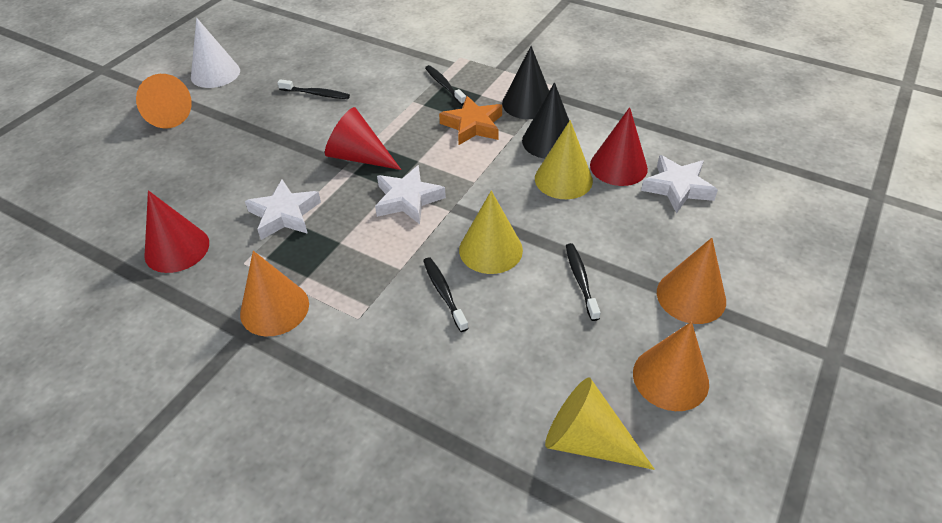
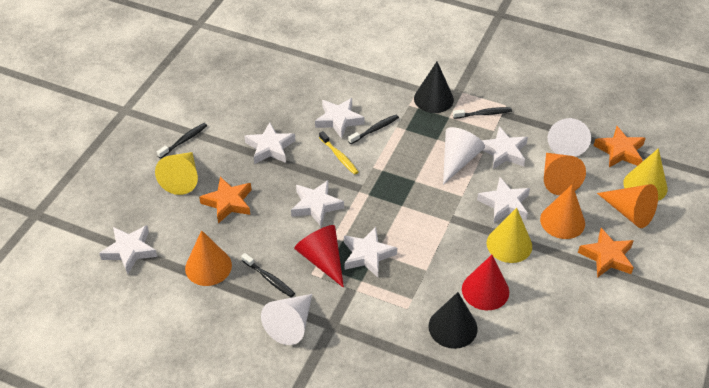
orange star: 1 -> 3
red cone: 3 -> 2
white cone: 1 -> 3
white star: 3 -> 7
yellow toothbrush: 0 -> 1

